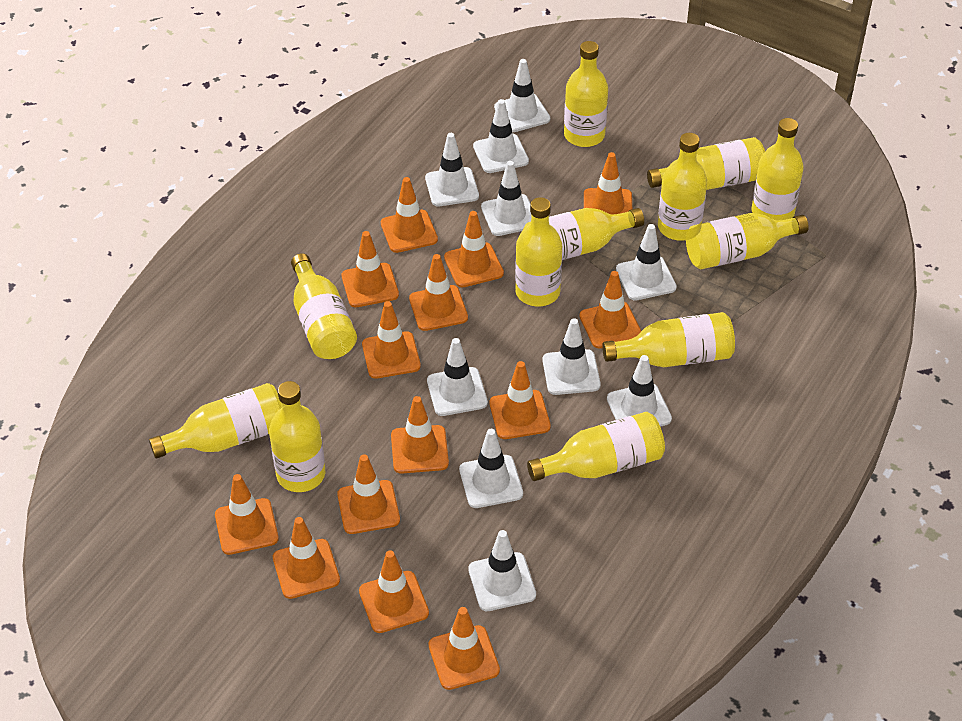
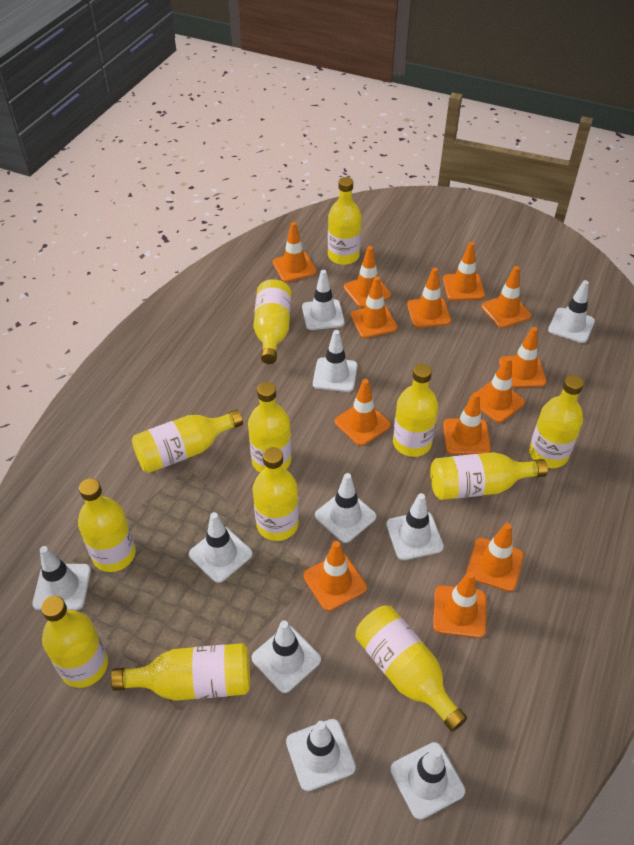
orange traffic cone: 14 -> 13

